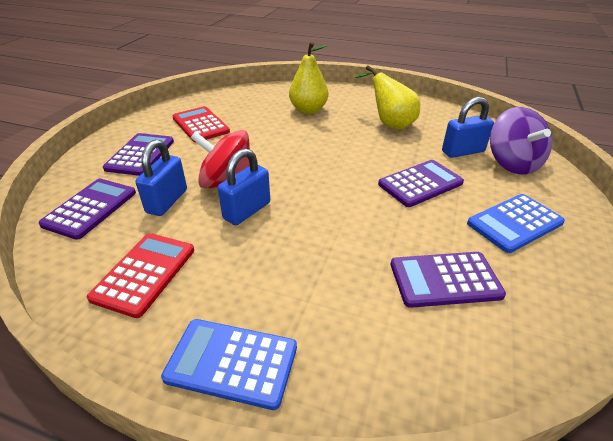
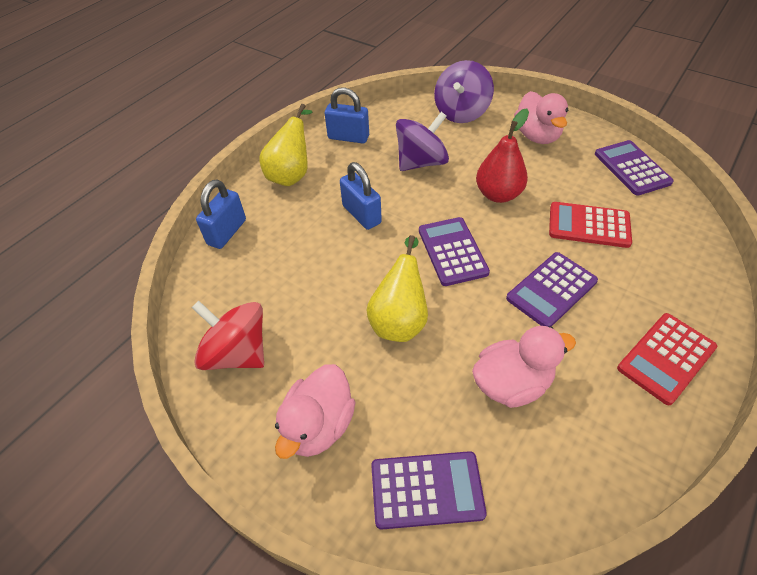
blue calculator: 2 -> 0
pink duck: 0 -> 3
purple spinning top: 1 -> 2
red pear: 0 -> 1

